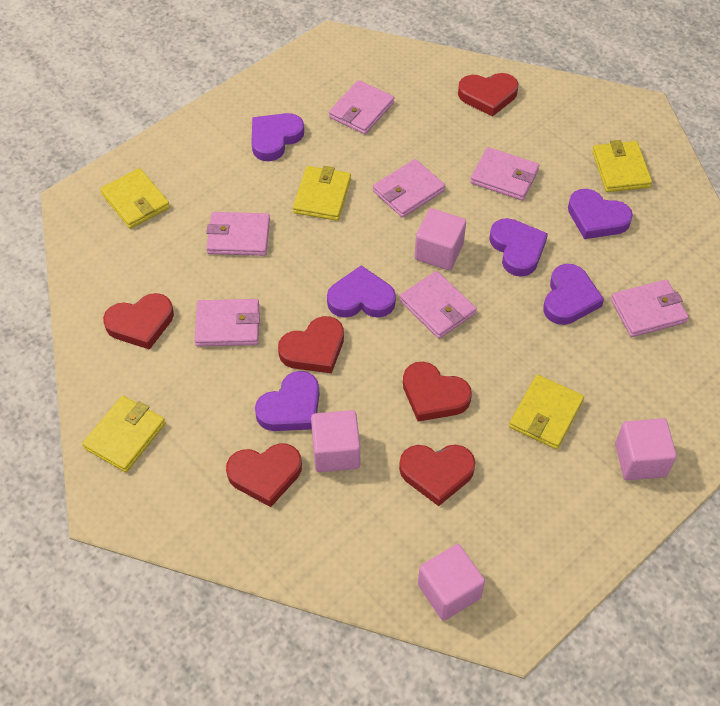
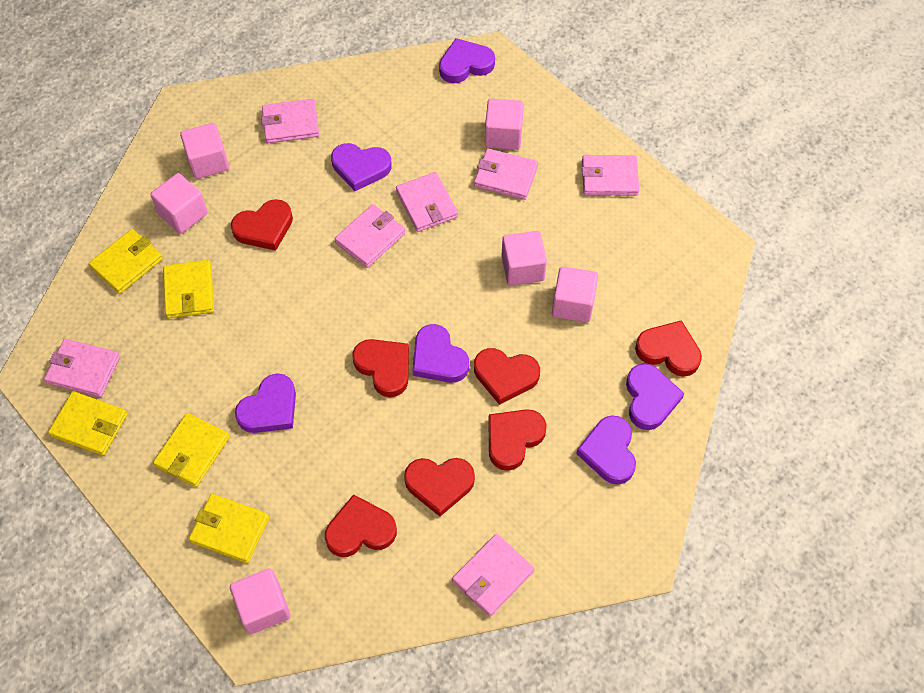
pink cube: 4 -> 6
red heart: 6 -> 7

